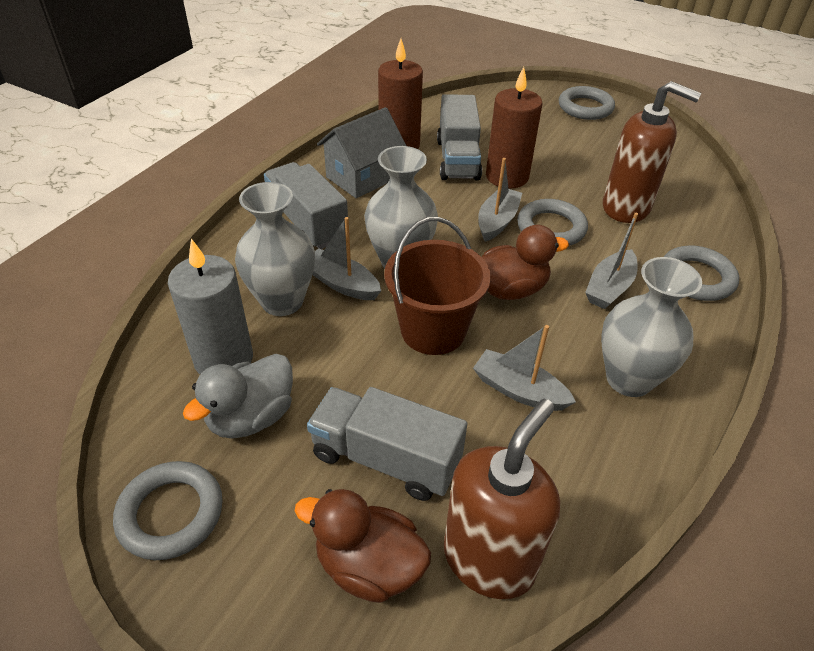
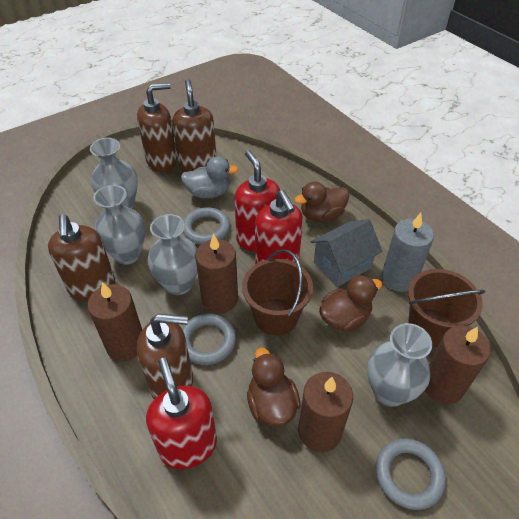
brown bucket: 1 -> 2
brown candle: 2 -> 4
brown duck: 2 -> 3
brown soap dispenser: 2 -> 4
grey boat: 4 -> 0
grey ring: 4 -> 3
grey truck: 3 -> 0
grey vase: 3 -> 4
red soap dispenser: 0 -> 3

